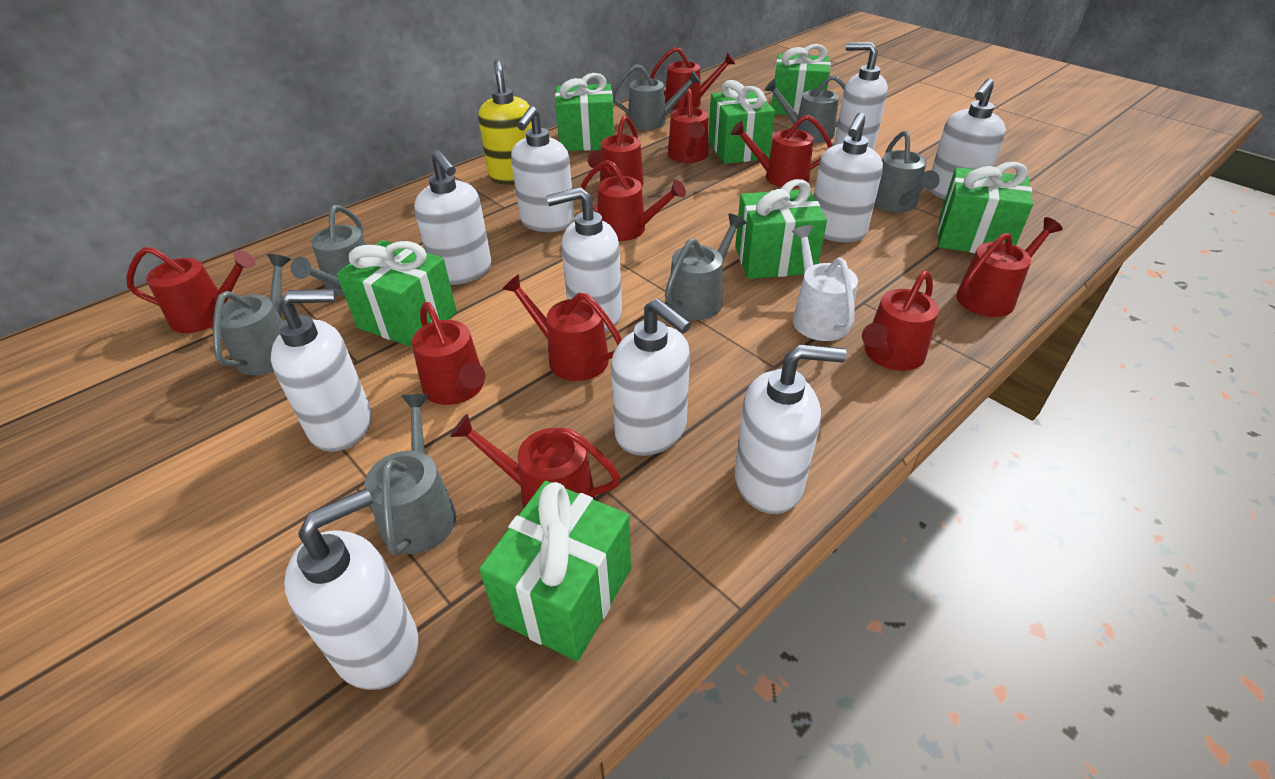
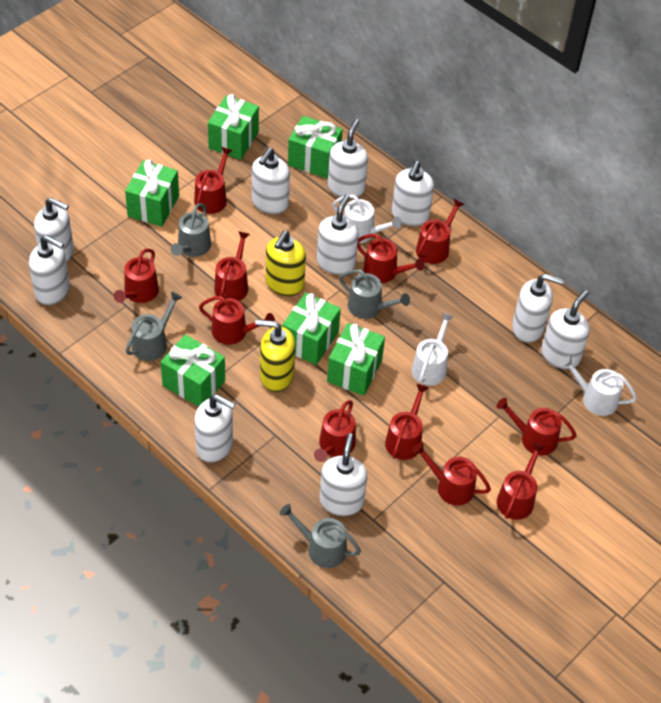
green gift: 7 -> 6
grey watering can: 7 -> 4
white watering can: 1 -> 3
yellow soap dispenser: 1 -> 2

